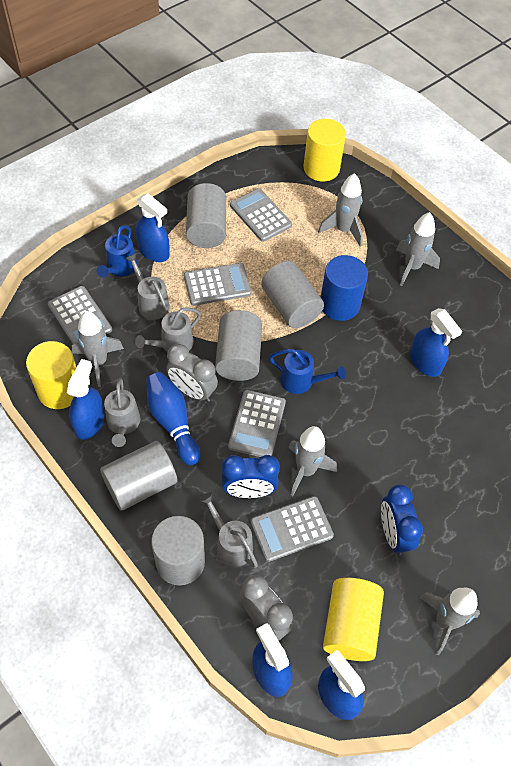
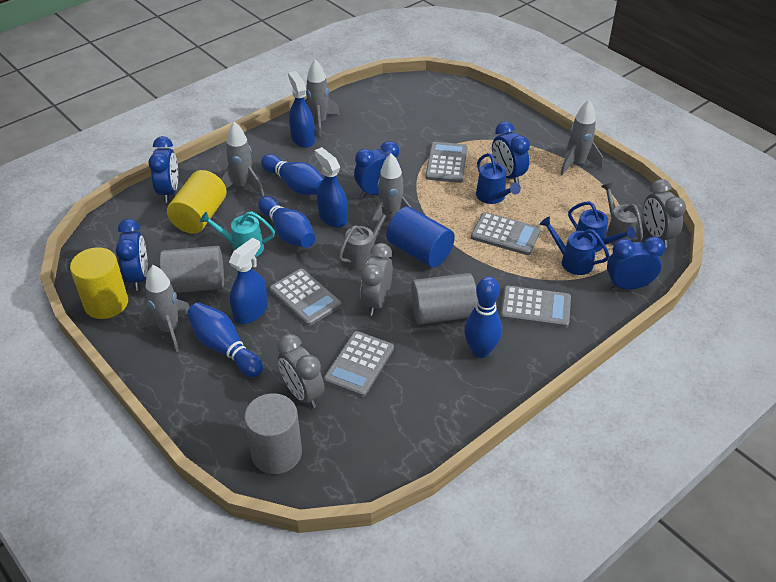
blue bowling pin: 1 -> 4
blue clock: 2 -> 5
blue spray bottle: 5 -> 3
blue watering can: 2 -> 3
grey clock: 2 -> 3
grey cylinder: 5 -> 3
grey watering can: 4 -> 2
turquoise watering can: 0 -> 1
yellow cylinder: 3 -> 2

